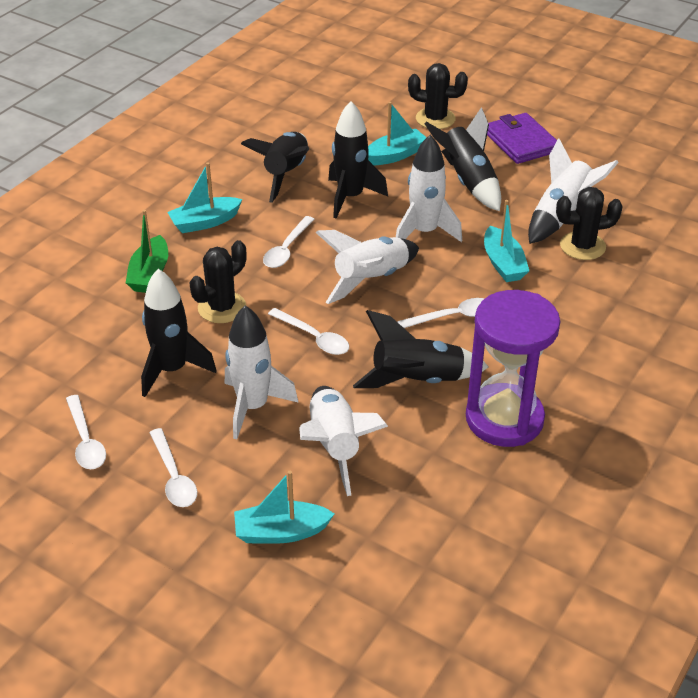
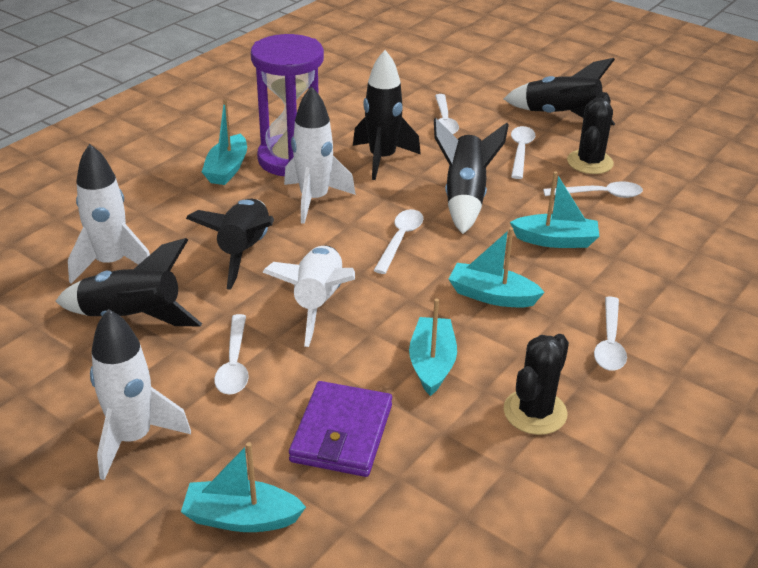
black cactus: 3 -> 2
green boat: 1 -> 0
turquoise boat: 4 -> 5
white rocket: 5 -> 4
white spoon: 5 -> 6

